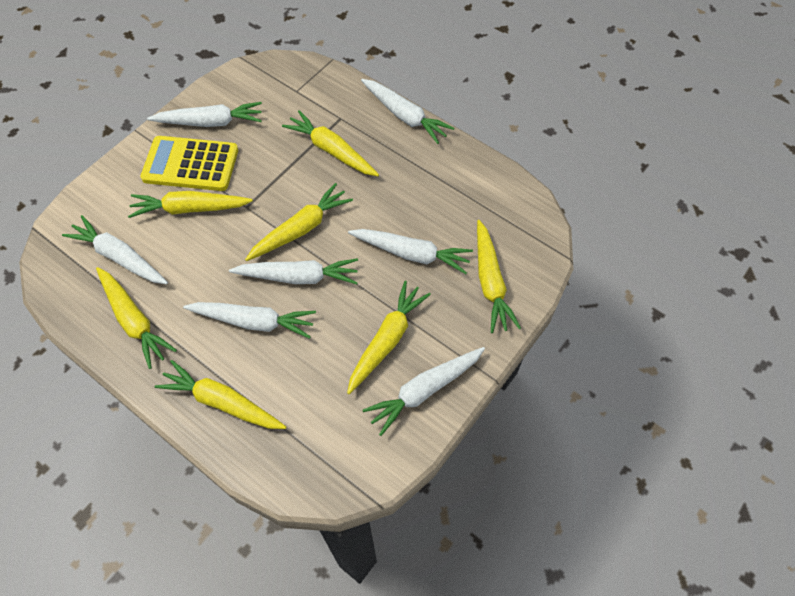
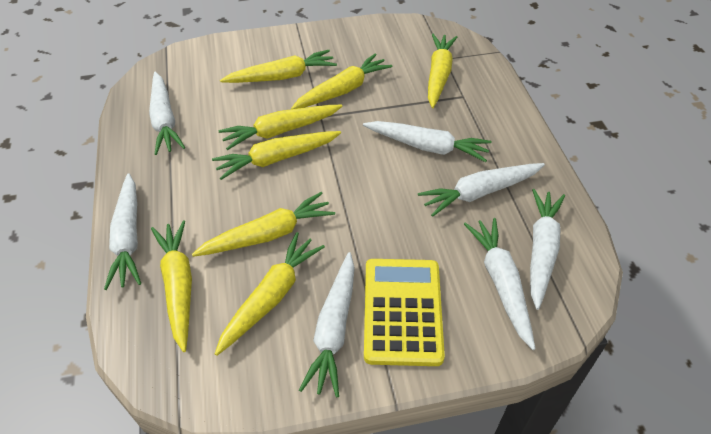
yellow carrot: 7 -> 8

